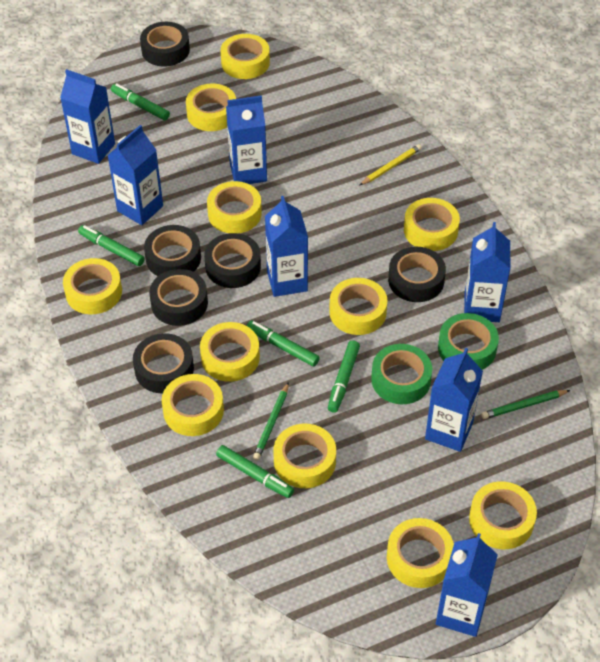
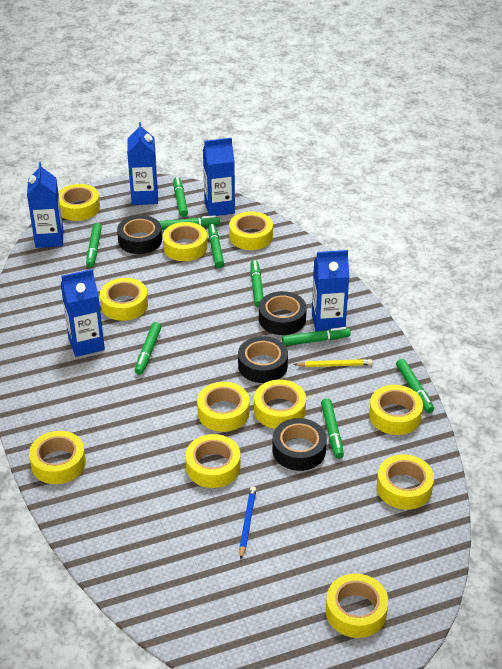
black tape: 6 -> 4
blue carton: 7 -> 5
blue pencil: 0 -> 1
green marker: 5 -> 9
green pencil: 2 -> 0
green tape: 2 -> 0

